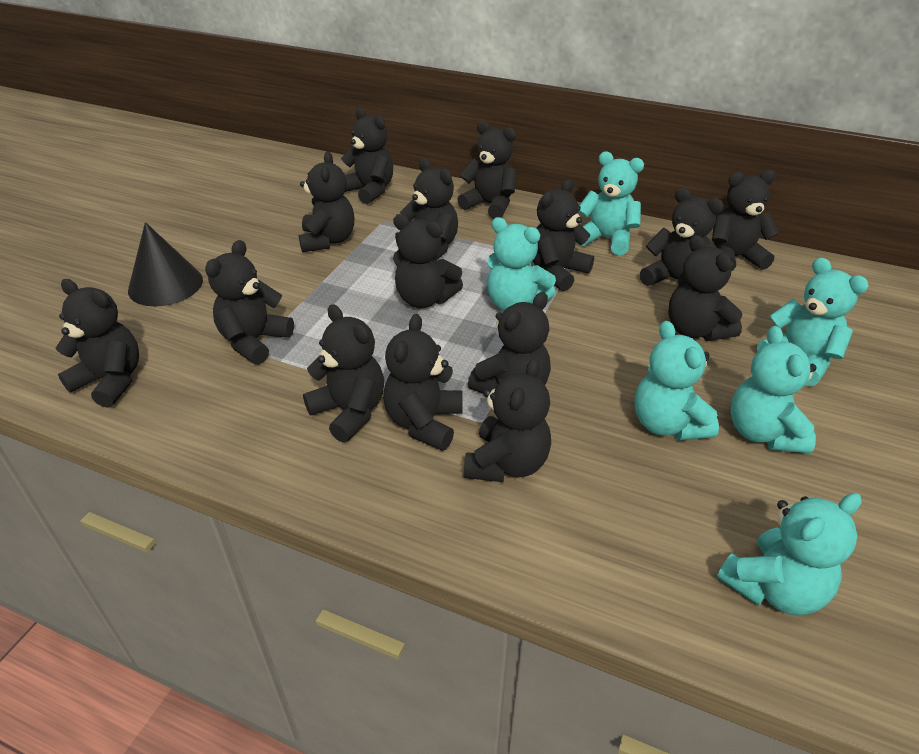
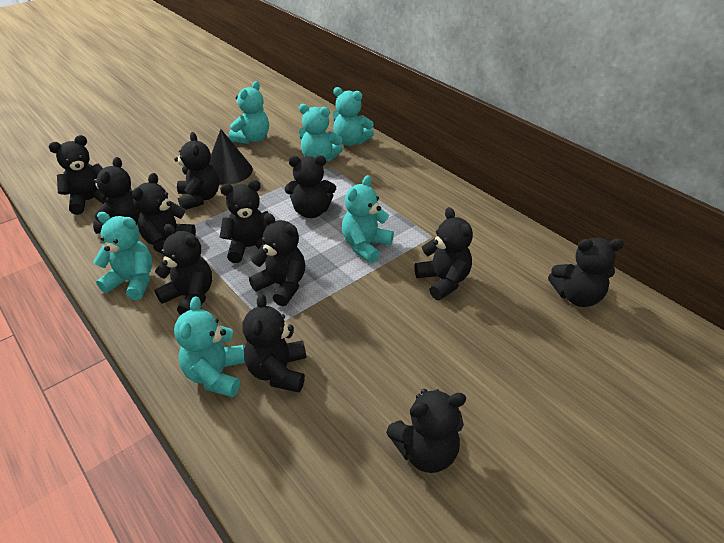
black teddy bear: 15 -> 12

